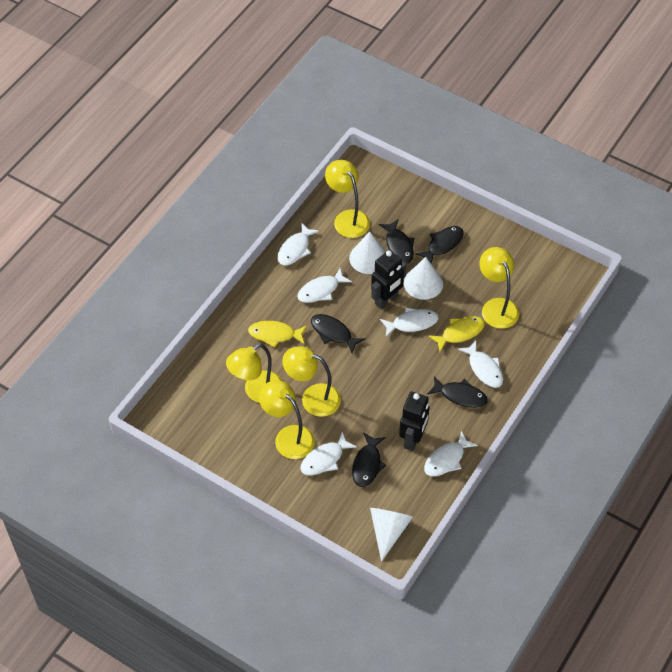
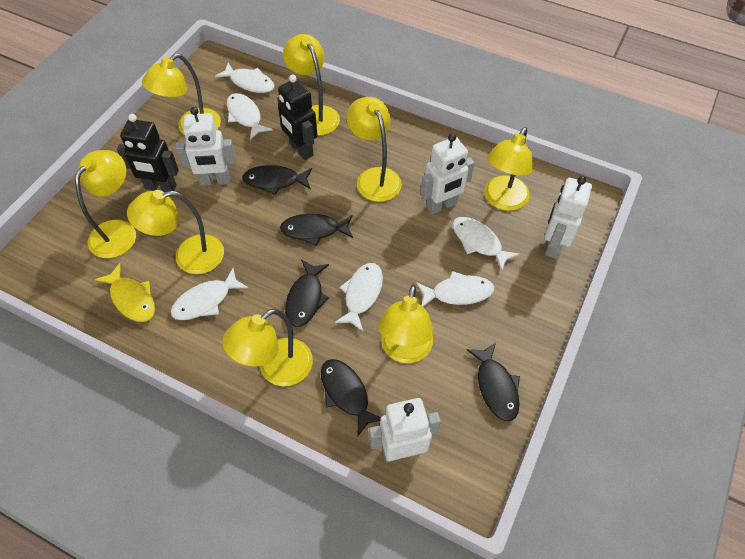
white cone: 3 -> 0
white robot: 0 -> 4
yellow fish: 2 -> 1
yellow lamp: 5 -> 8

